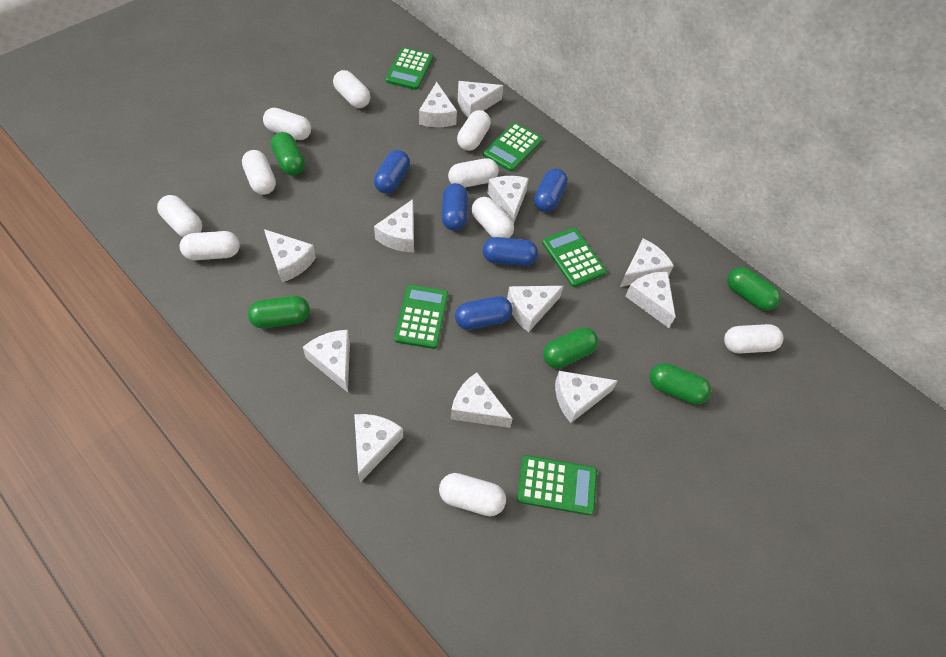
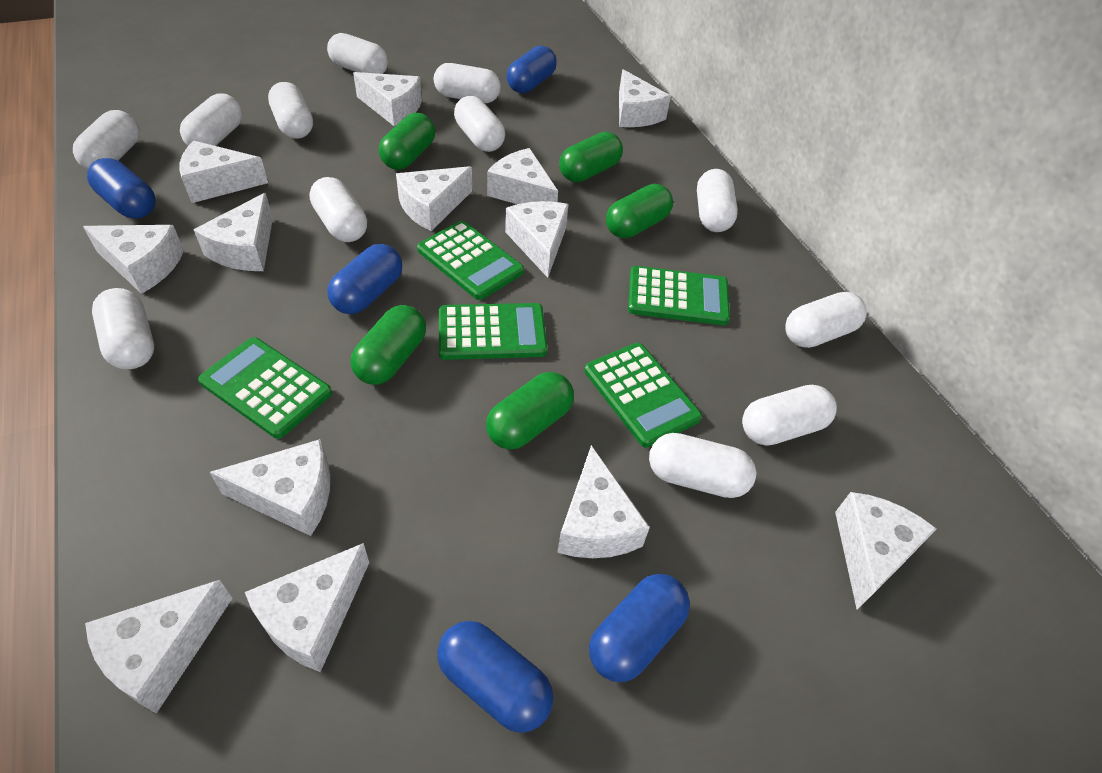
white capsule: 10 -> 12
white cheese: 12 -> 13

